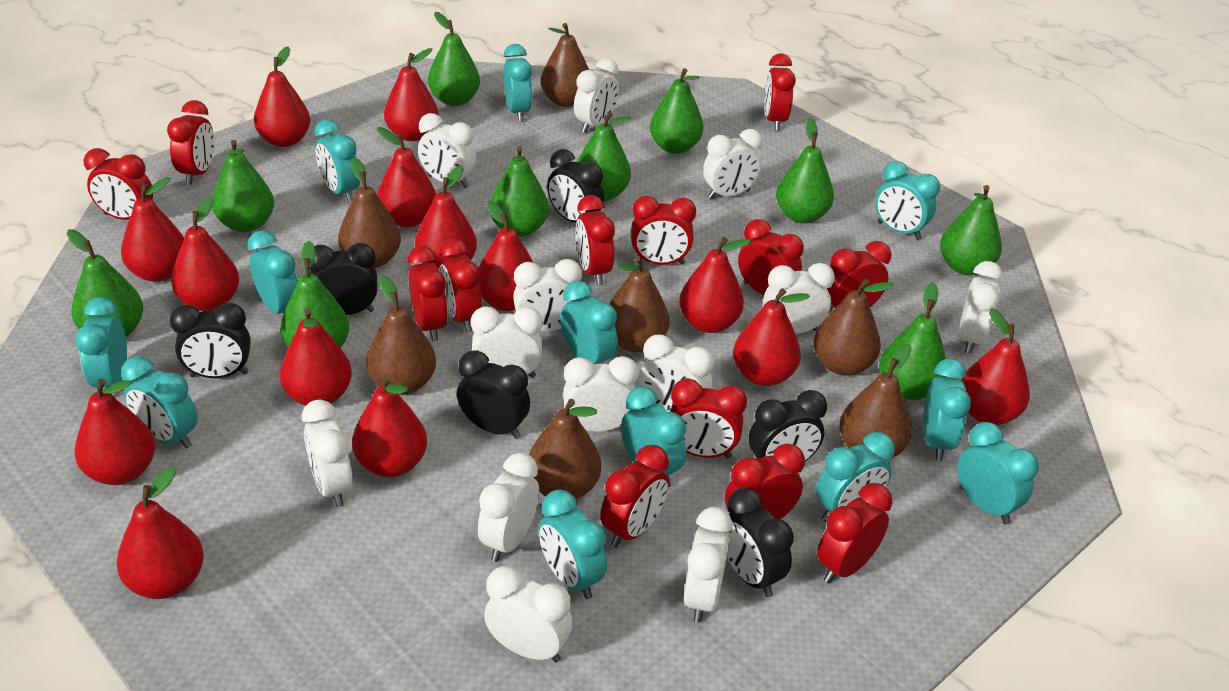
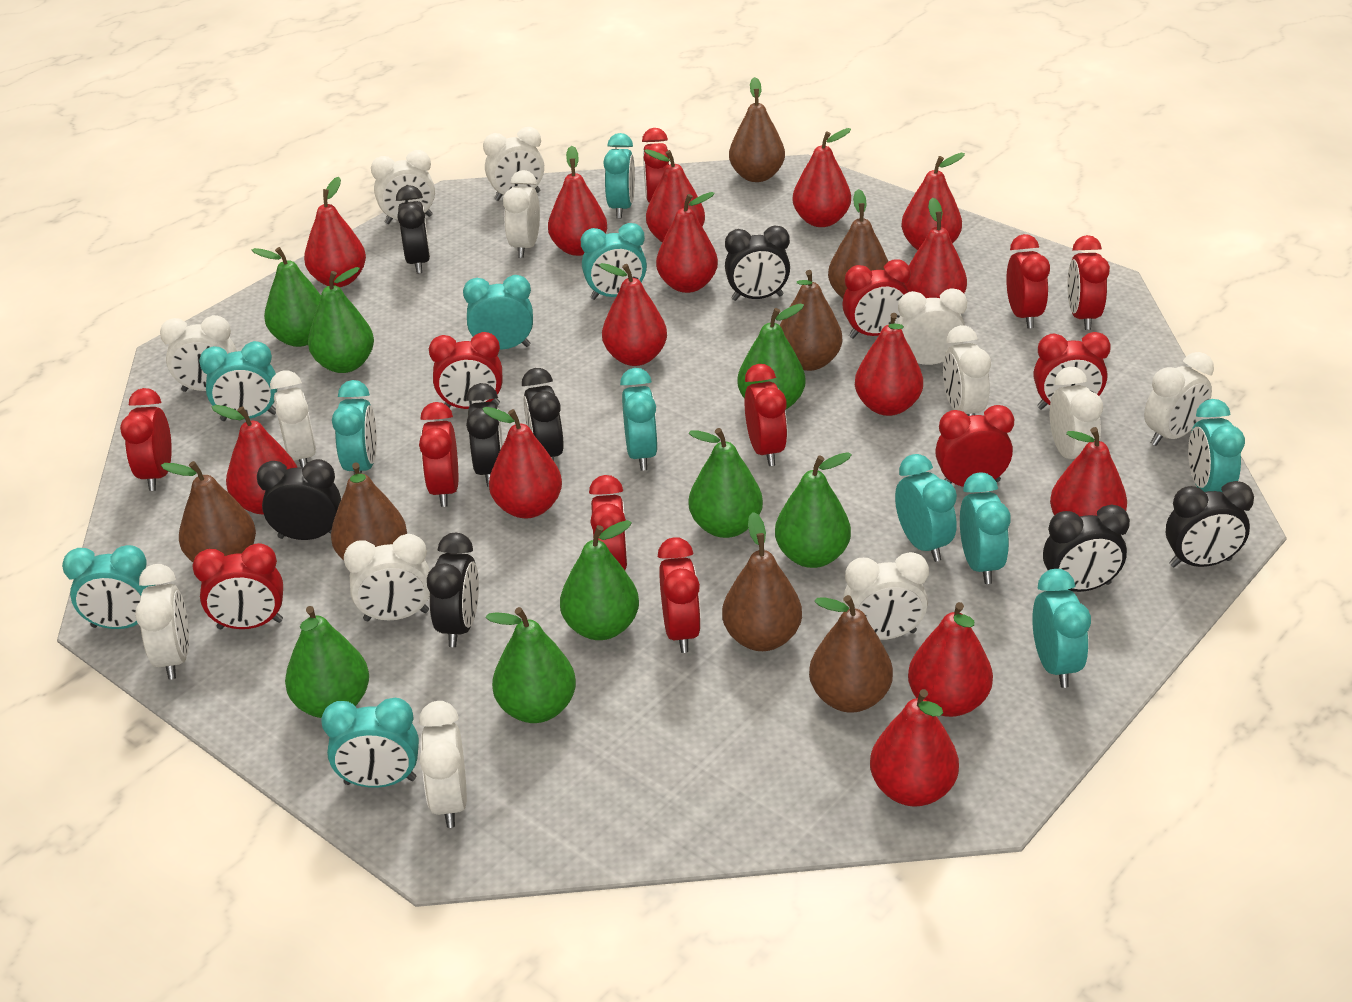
black clock: 6 -> 8
green pear: 10 -> 8

